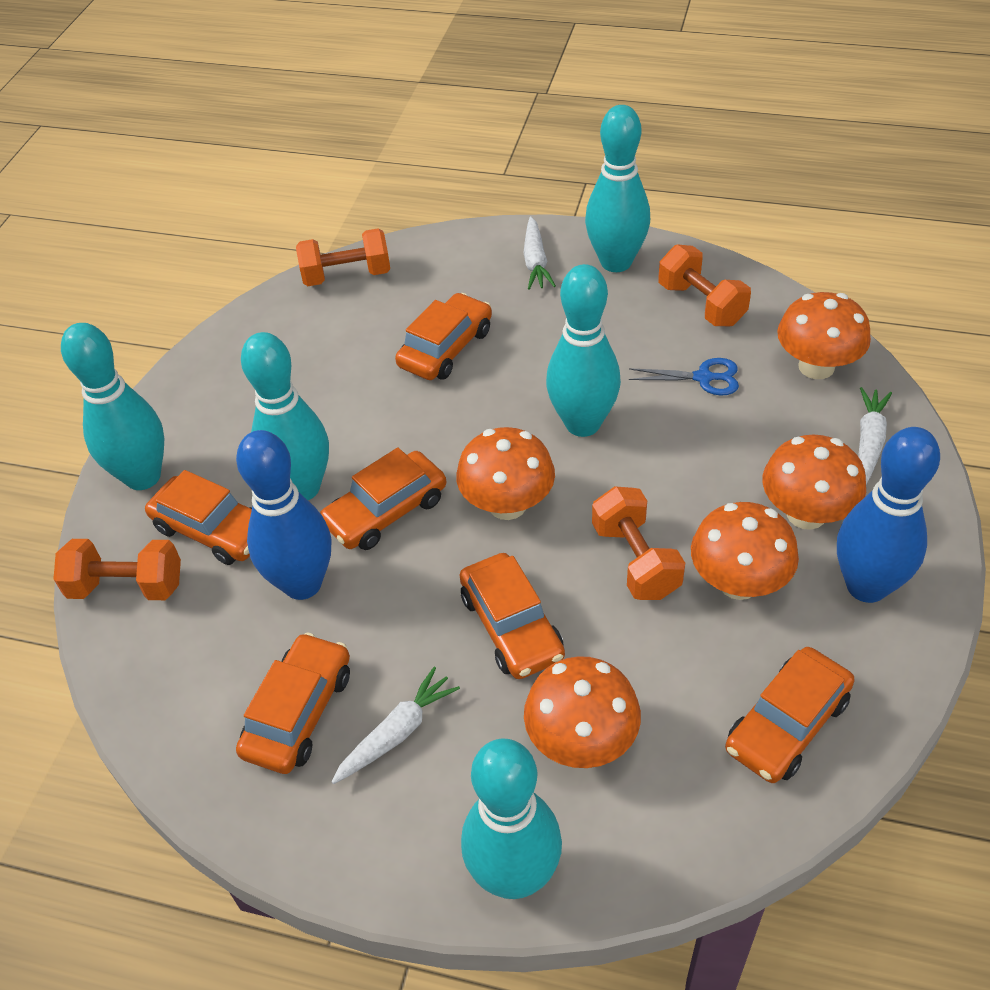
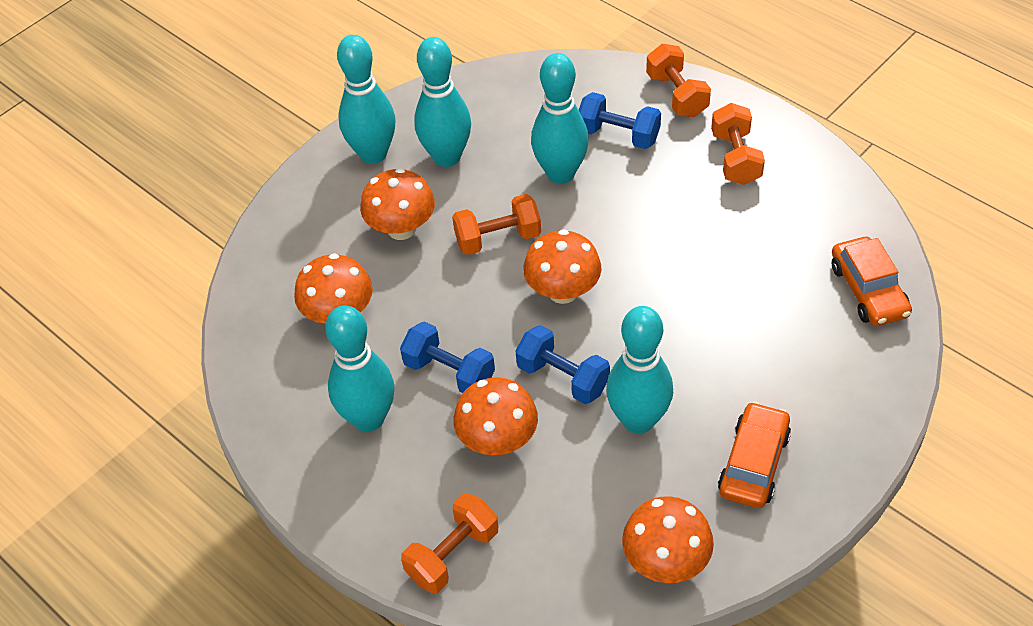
blue bowling pin: 2 -> 0
blue dumbbell: 0 -> 3
blue scissors: 1 -> 0
orange car: 6 -> 2
white carrot: 3 -> 0

